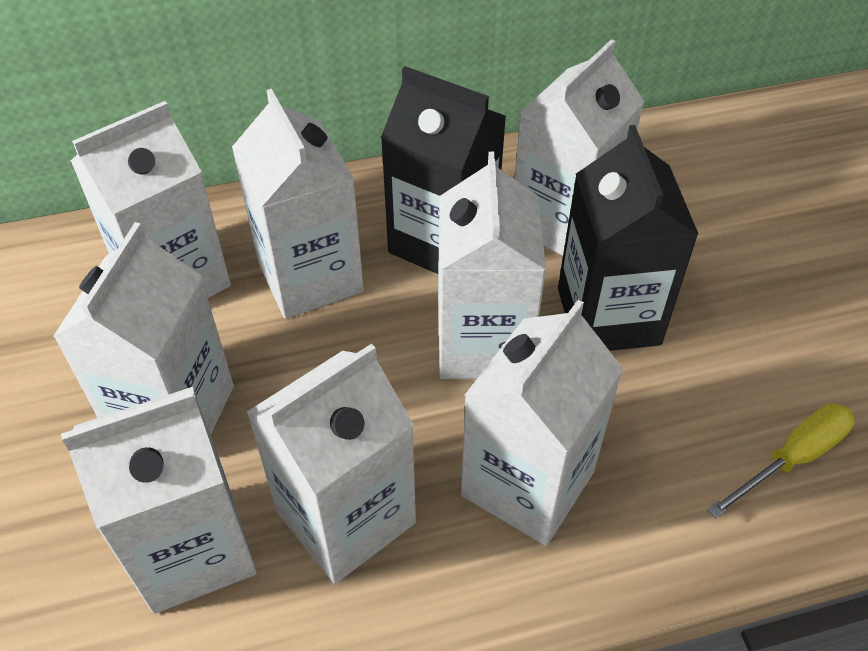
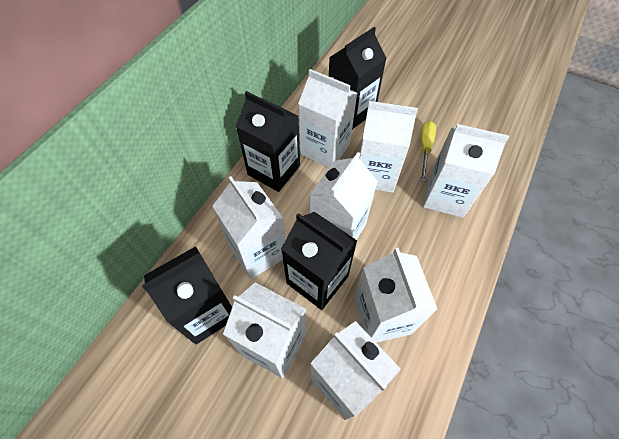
black carton: 2 -> 4

